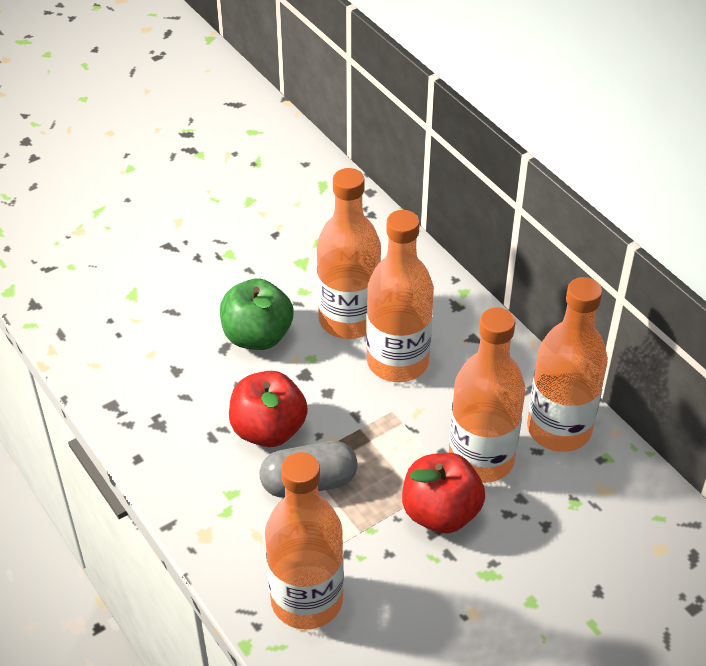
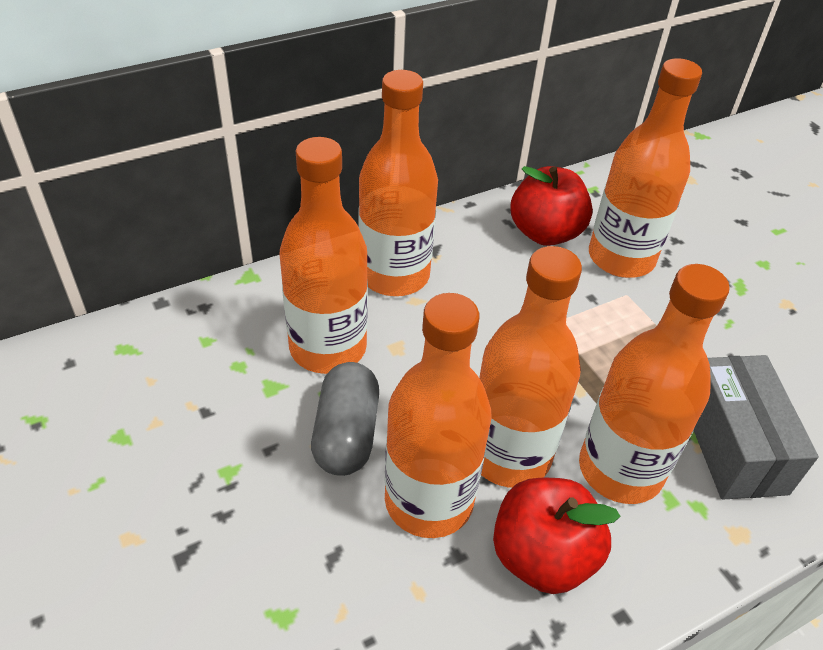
green apple: 1 -> 0
grey box: 0 -> 1
orange bottle: 5 -> 6

